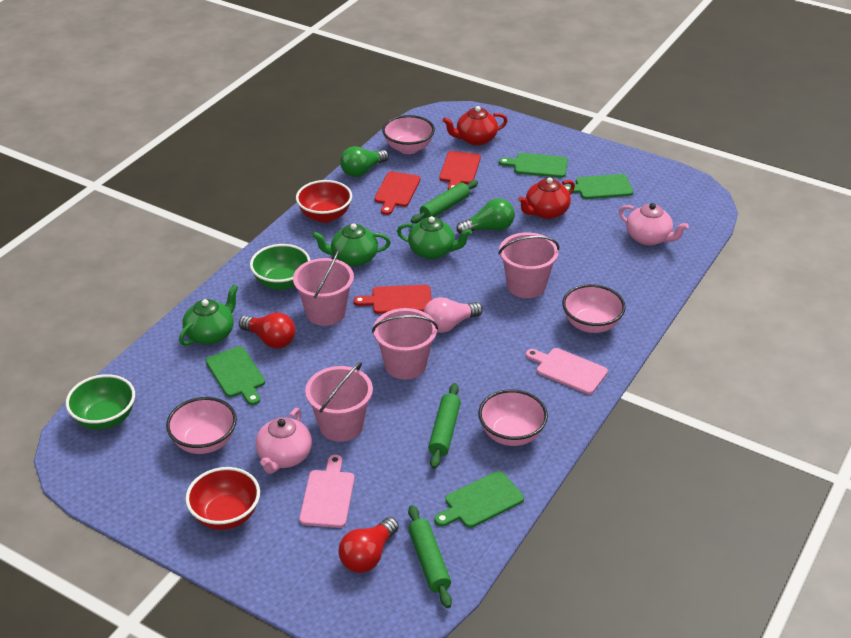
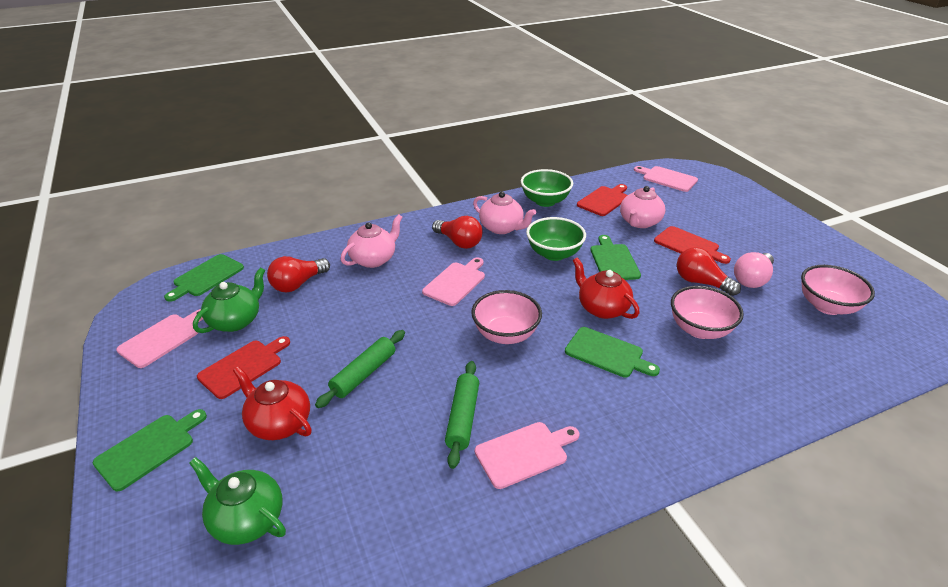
green light bulb: 2 -> 0
green rolling pin: 3 -> 2
green teapot: 3 -> 2
pink bowl: 4 -> 3
pink bucket: 4 -> 0
pink cutting board: 2 -> 4
pink teapot: 2 -> 3
red bowl: 2 -> 0
red light bulb: 2 -> 3

